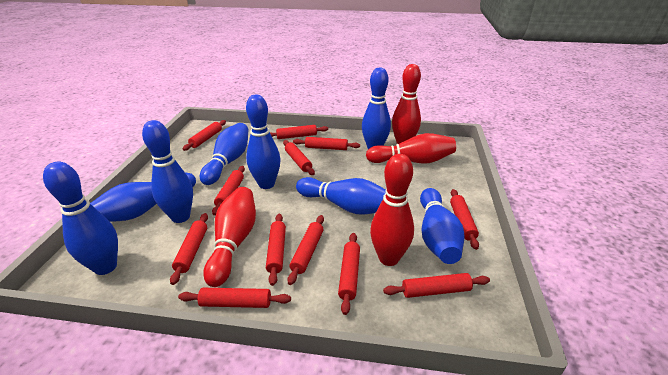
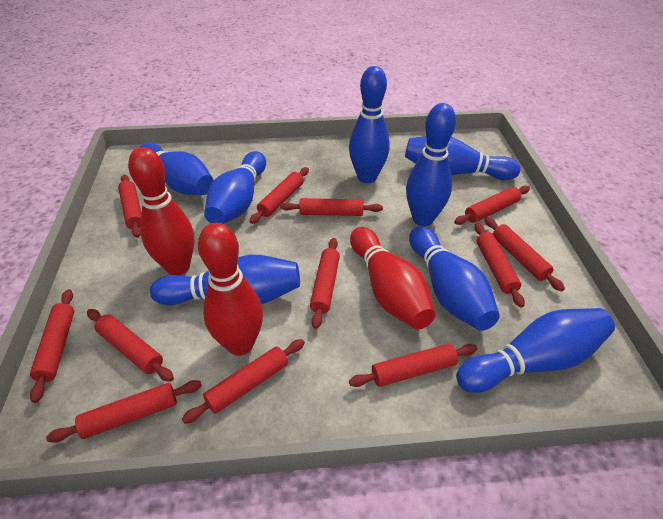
red bowling pin: 4 -> 3

